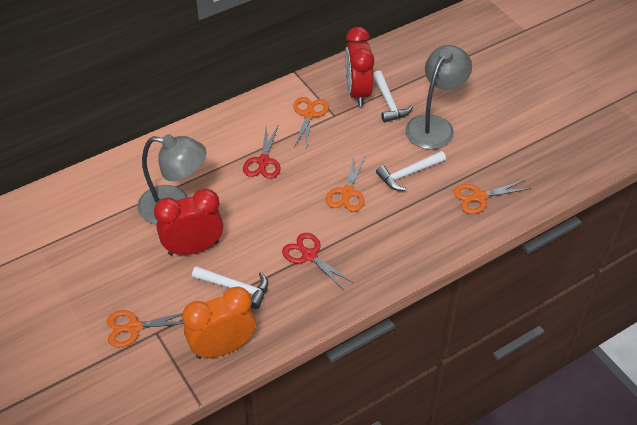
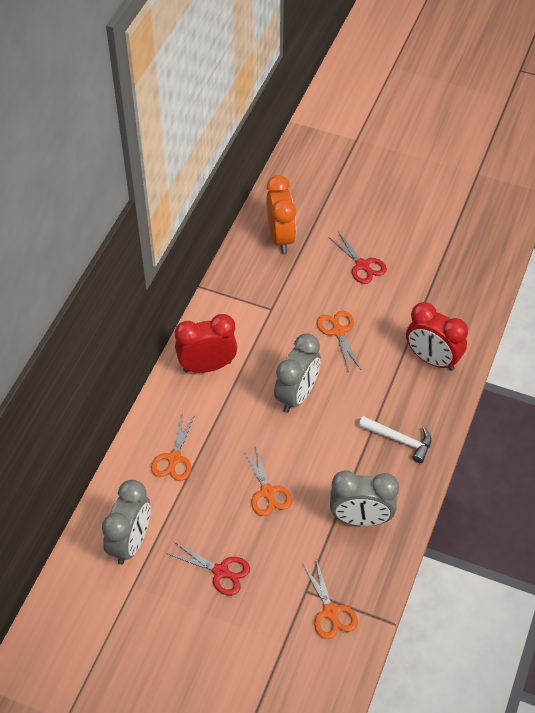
grey clock: 0 -> 3
grey lamp: 2 -> 0
white hammer: 3 -> 1

